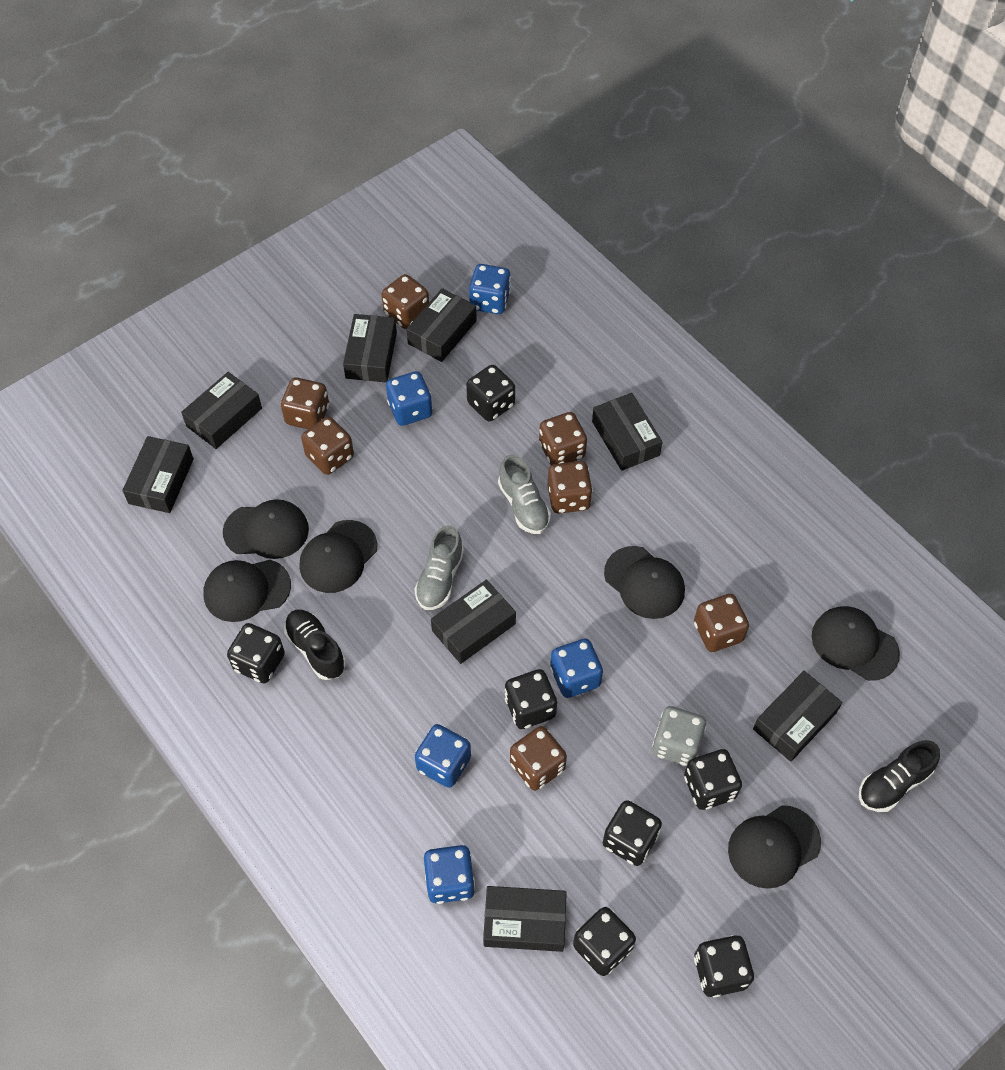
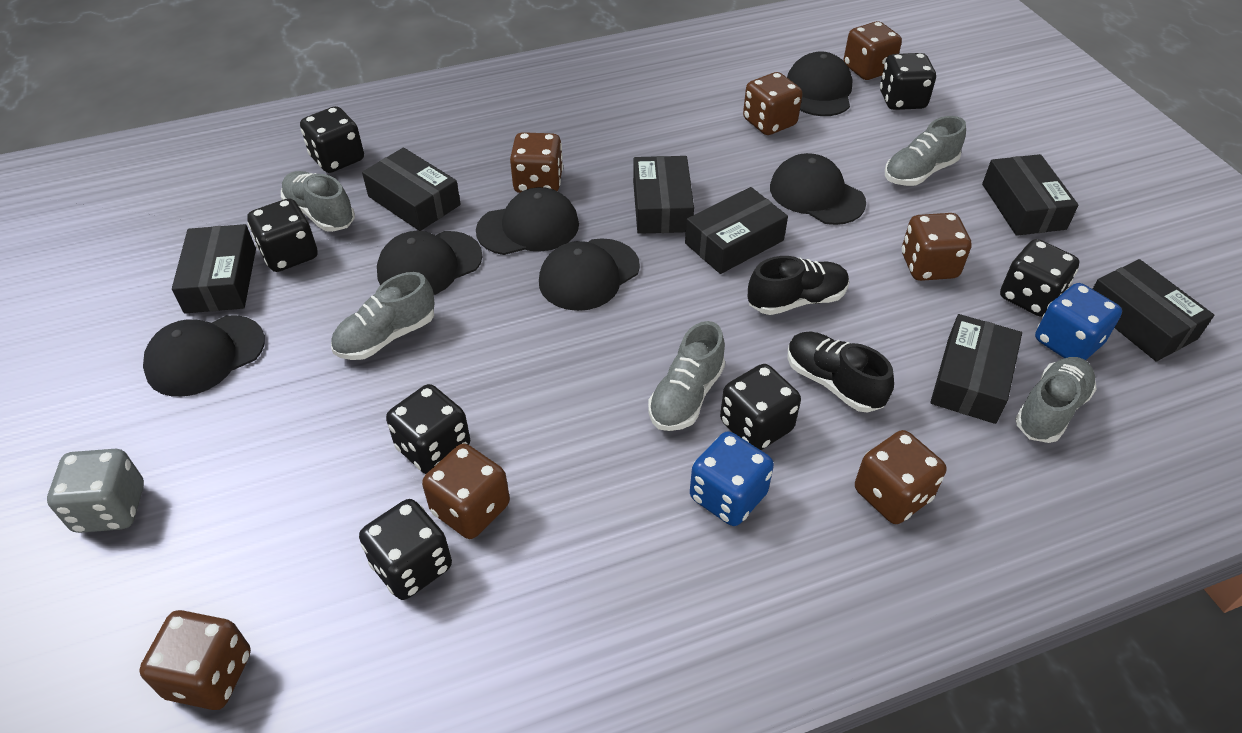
black box: 8 -> 7
blue dice: 5 -> 2
grey shoe: 2 -> 5

